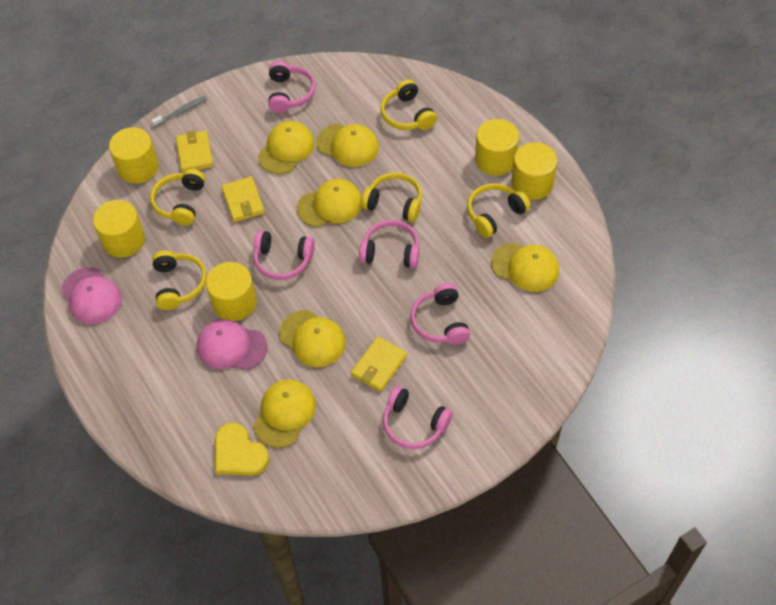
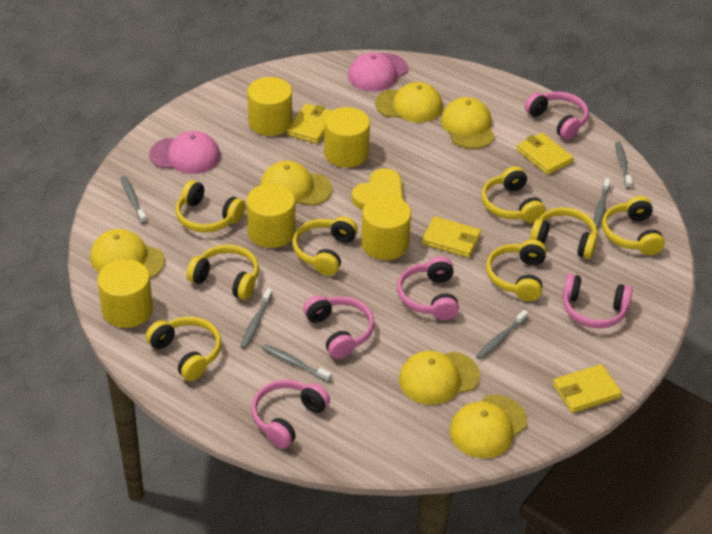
grey toothbrush: 1 -> 6
yellow headphones: 5 -> 8
yellow wallet: 3 -> 4

